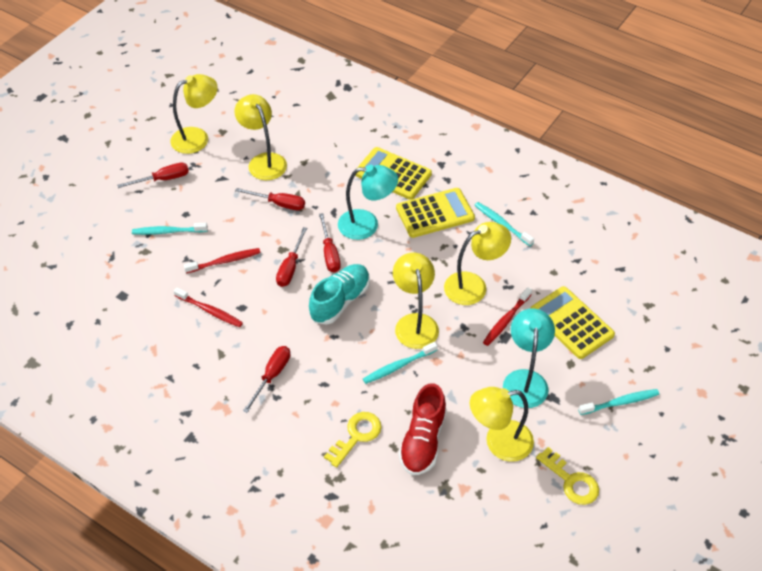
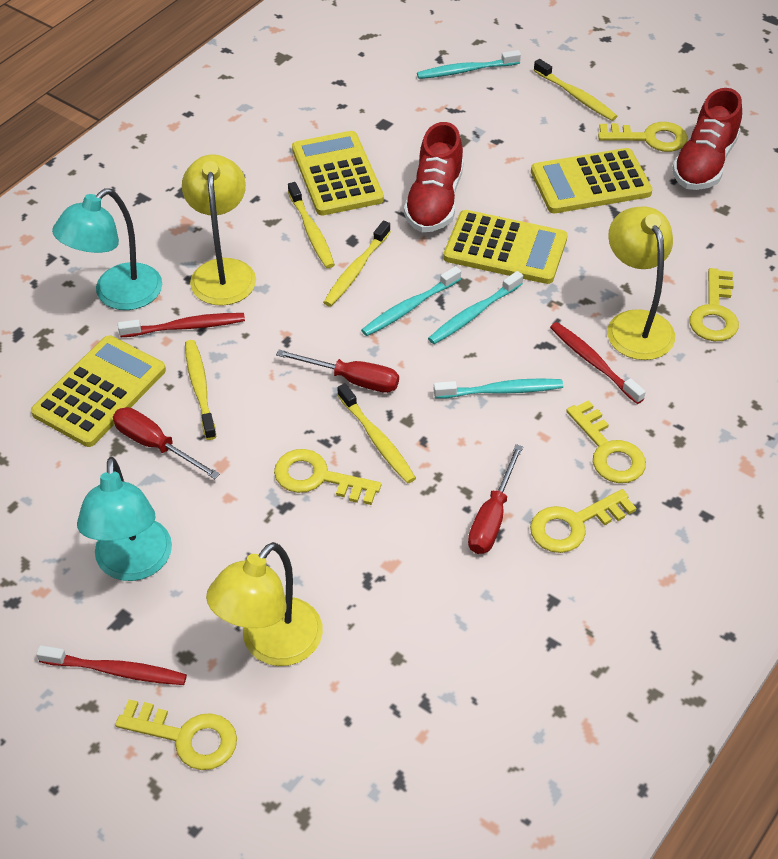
red screwdriver: 5 -> 3
red shoe: 1 -> 2
turquoise shoe: 1 -> 0
yellow calculator: 3 -> 4
yellow key: 2 -> 6
yellow lamp: 5 -> 3
yellow toothbrush: 0 -> 5

